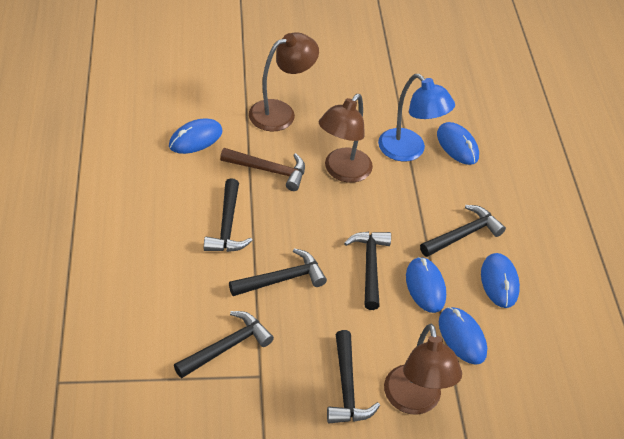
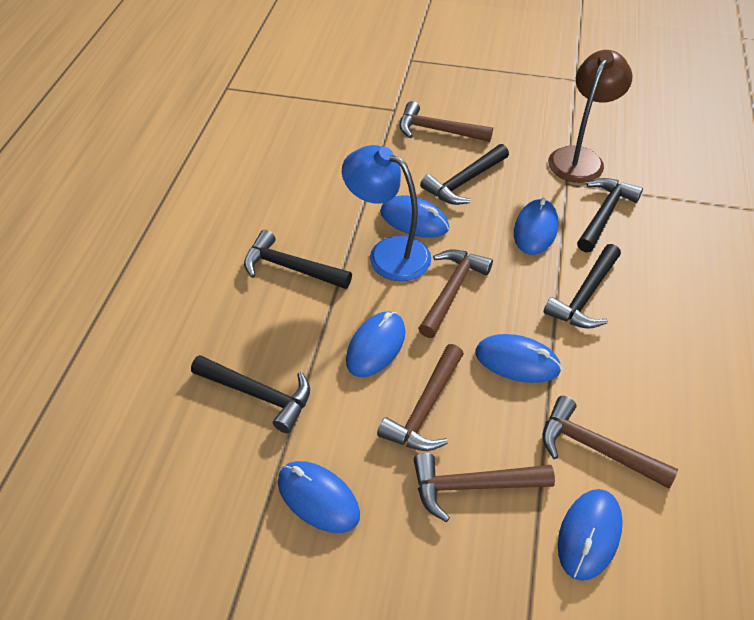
black hammer: 6 -> 5
blue mouse: 5 -> 6
brown hammer: 1 -> 5
brown lamp: 3 -> 1

